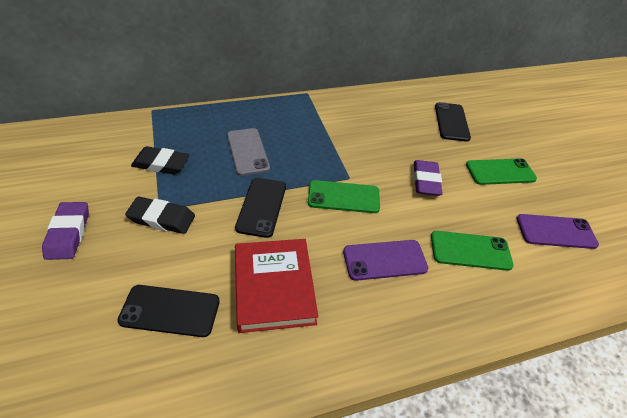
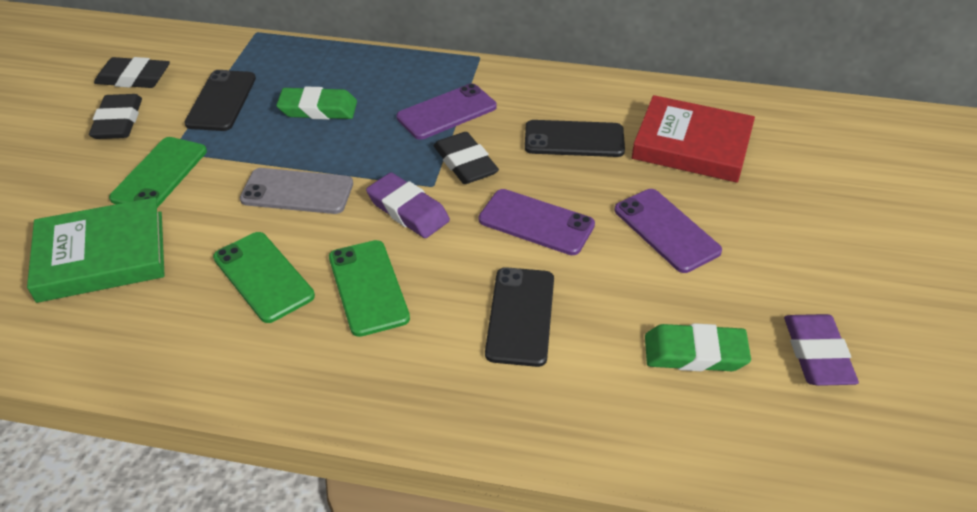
black eraser: 2 -> 3
green book: 0 -> 1
green eraser: 0 -> 2
purple phone: 2 -> 3

